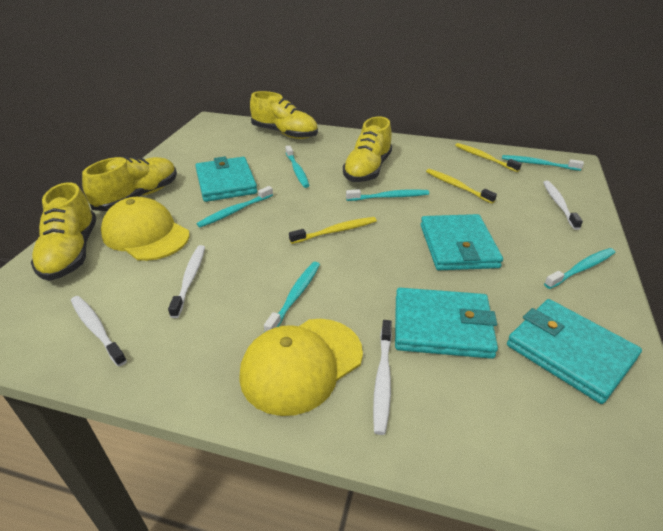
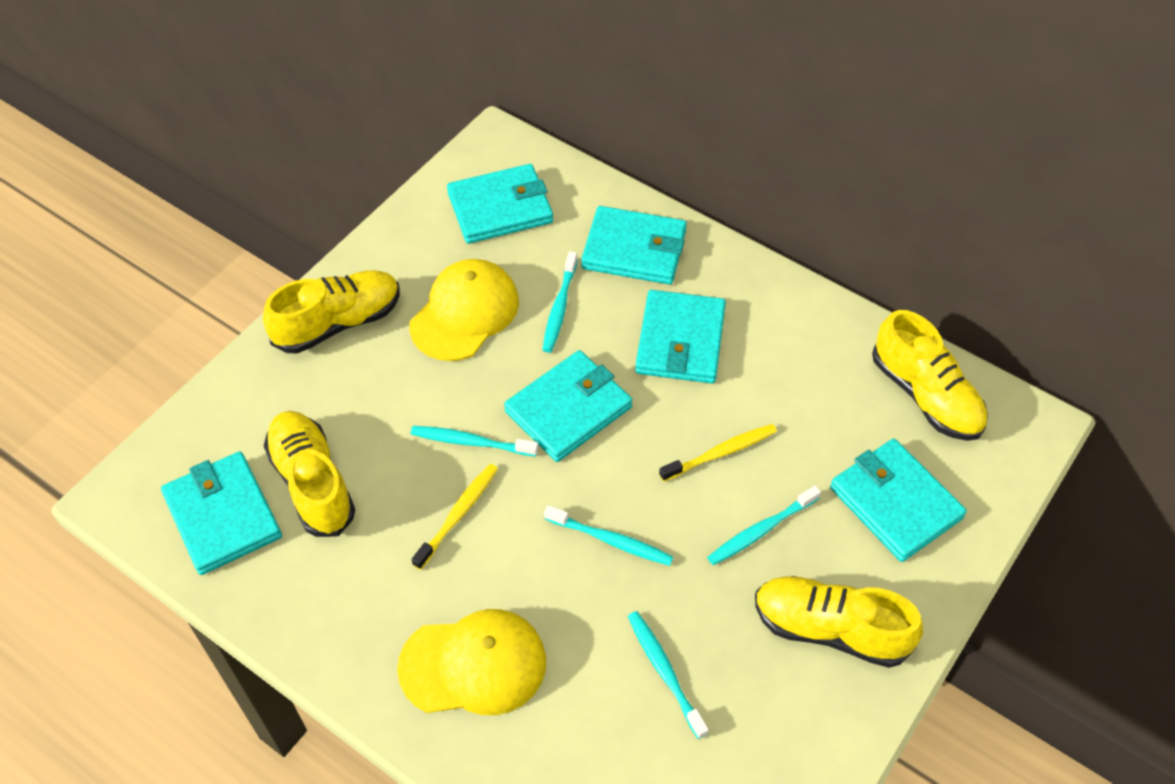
turquoise toothbrush: 6 -> 5
turquoise wallet: 4 -> 6
white toothbrush: 4 -> 0
yellow toothbrush: 3 -> 2

